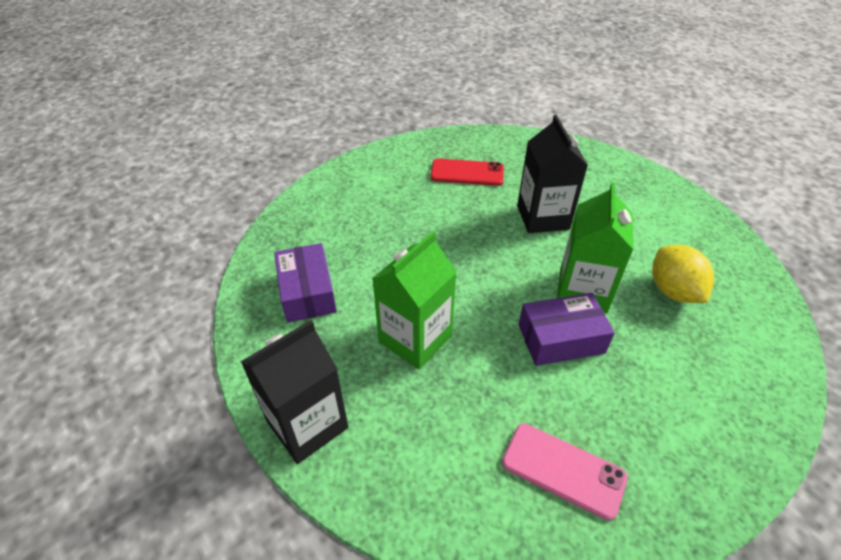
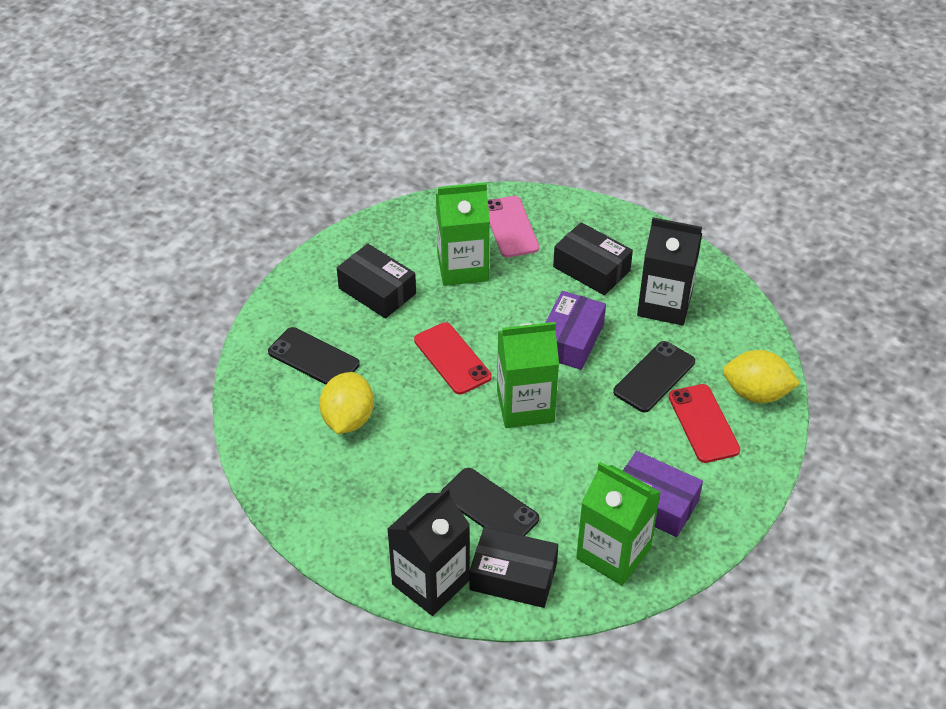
black box: 0 -> 3
black phone: 0 -> 3
green carton: 2 -> 3
red phone: 1 -> 2
yellow lemon: 1 -> 2

